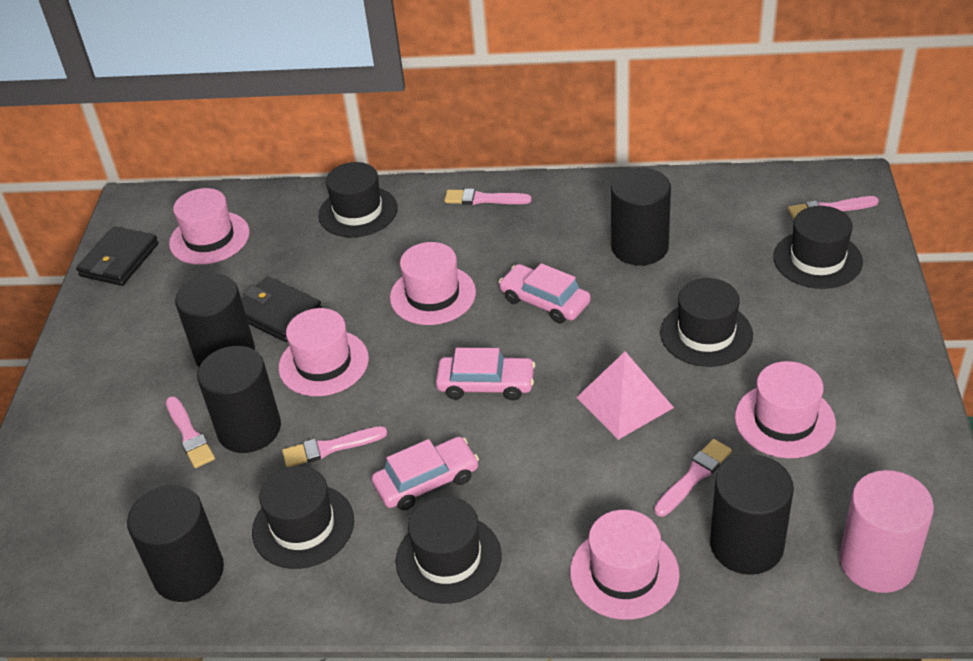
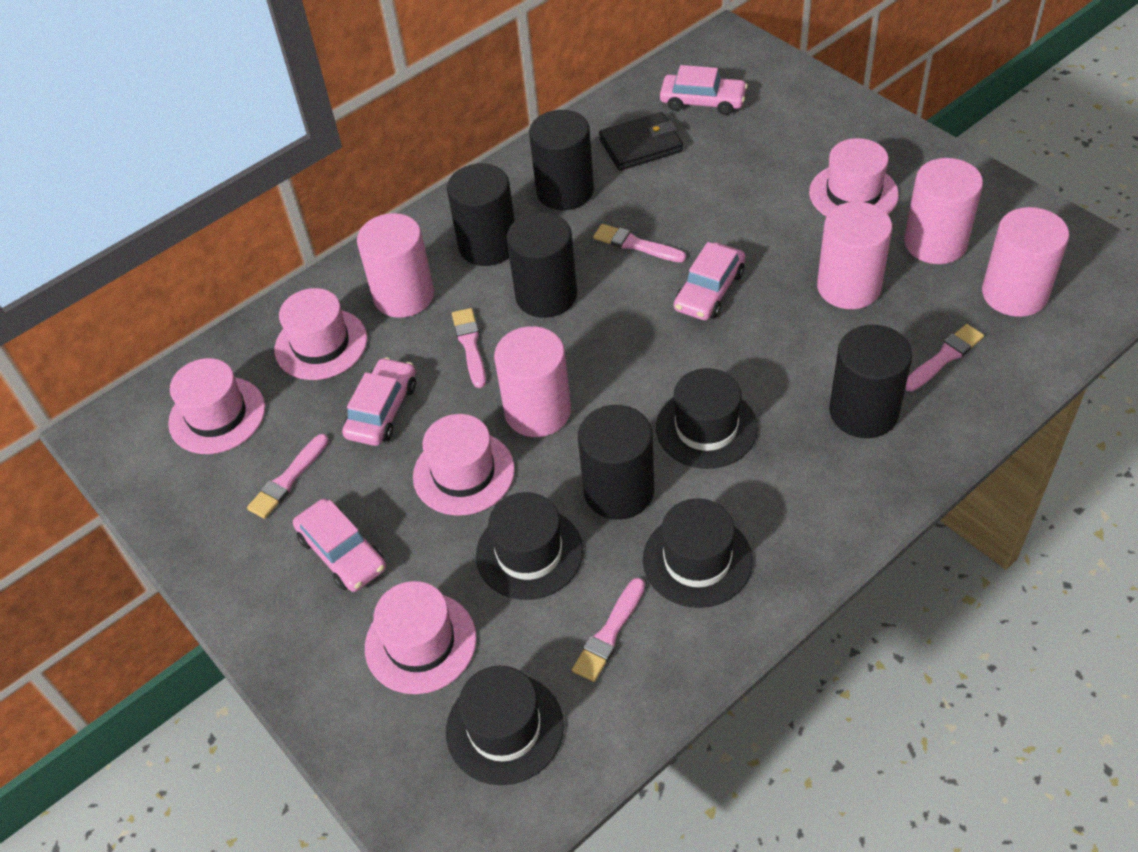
black hat: 5 -> 4
black wallet: 2 -> 1
pink car: 3 -> 4
pink cylinder: 1 -> 5
pink pyramid: 1 -> 0

